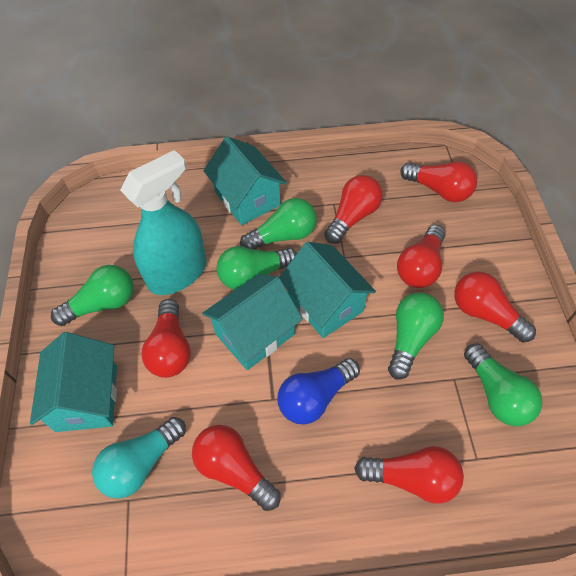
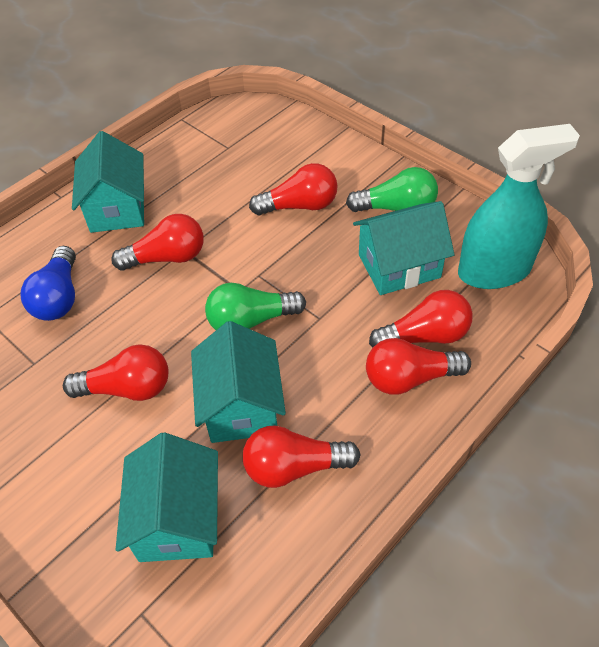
green light bulb: 5 -> 2
red light bulb: 7 -> 6
turquoise light bulb: 1 -> 0

